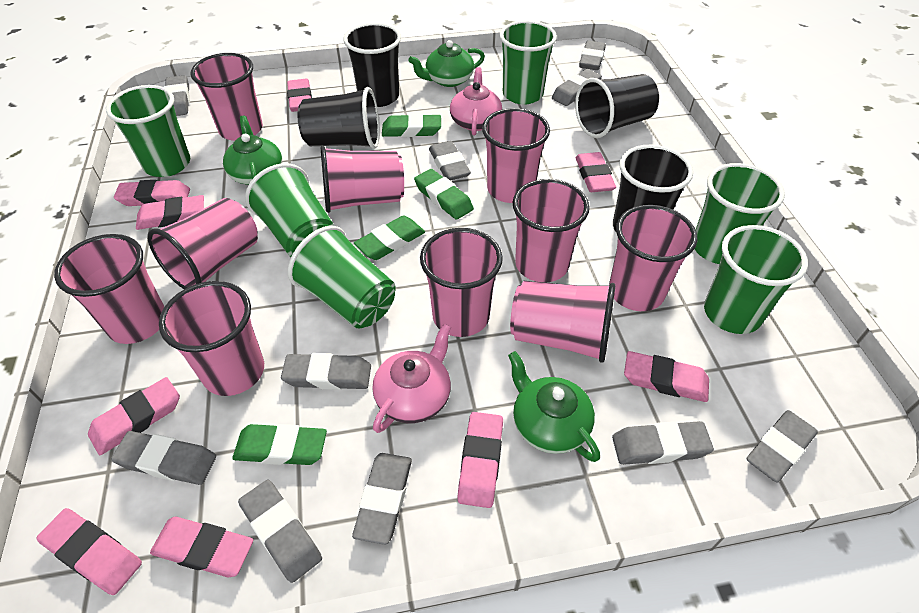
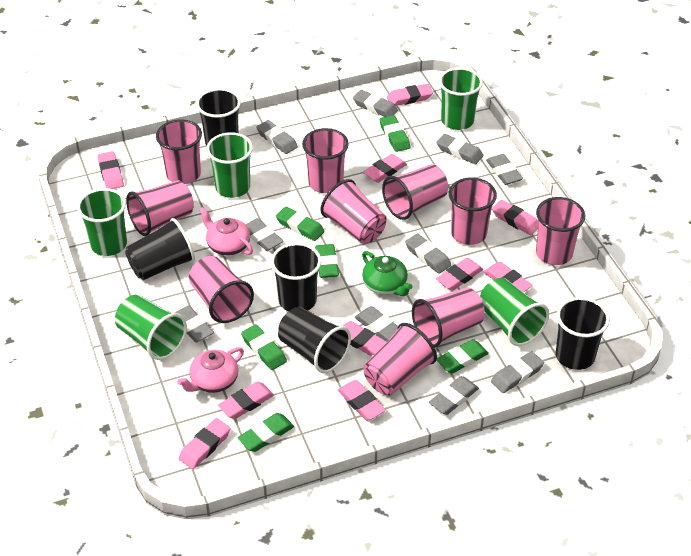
black cup: 4 -> 5
green cup: 6 -> 5
green eraser: 4 -> 6
green teapot: 3 -> 1
pink eraser: 9 -> 10

